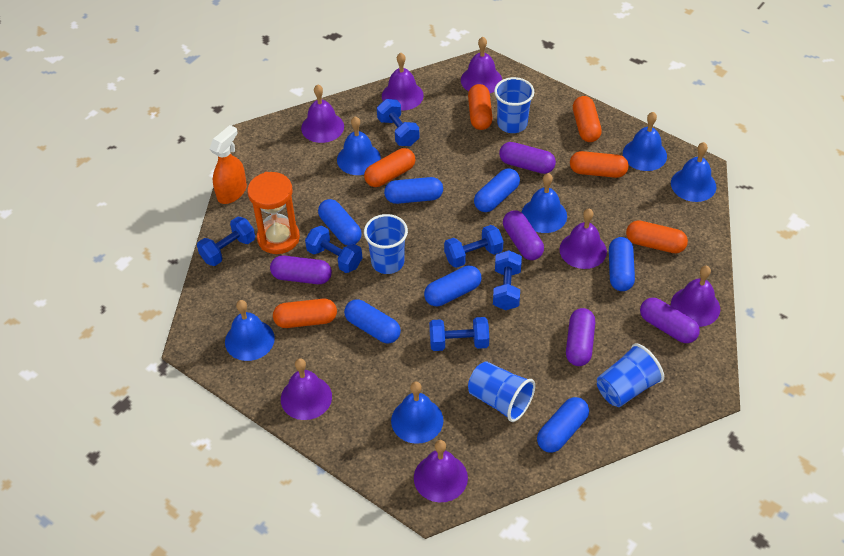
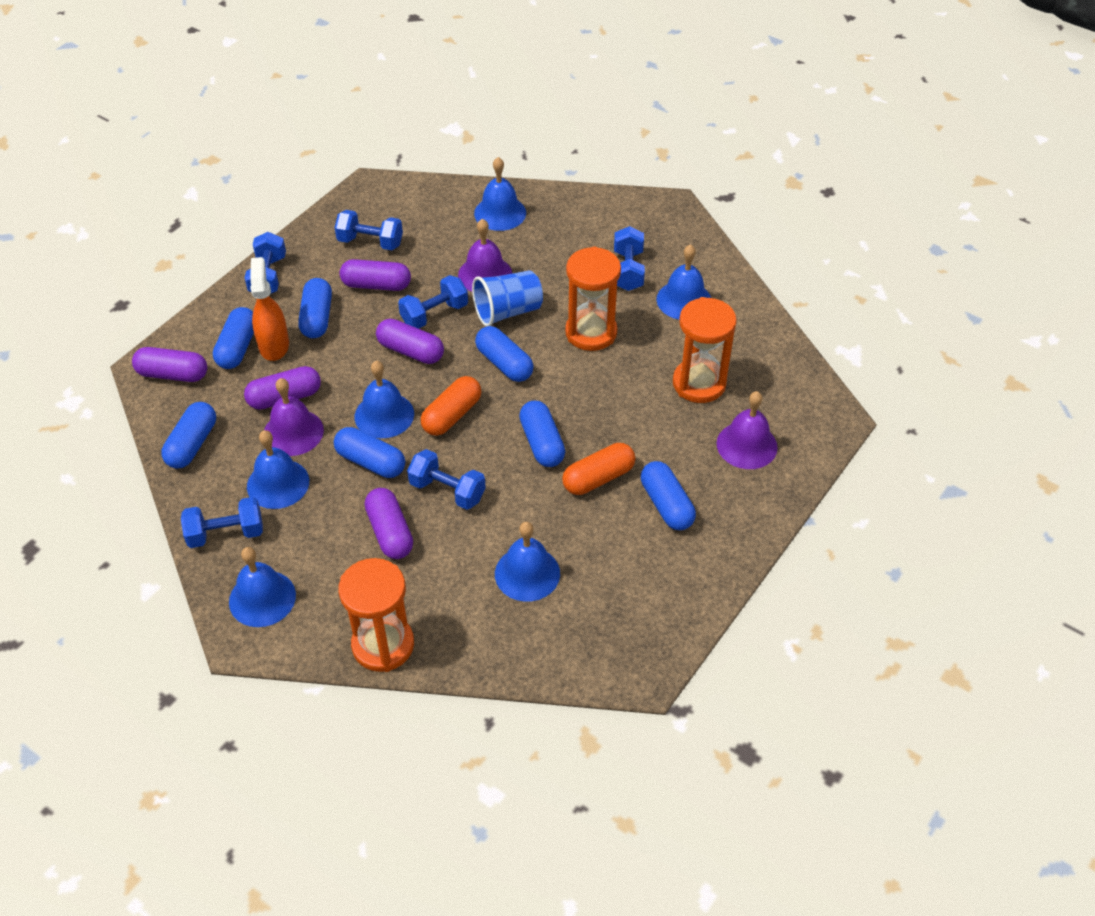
blue cup: 4 -> 1
orange capsule: 6 -> 2
orange hourglass: 1 -> 3
purple bell: 7 -> 3

